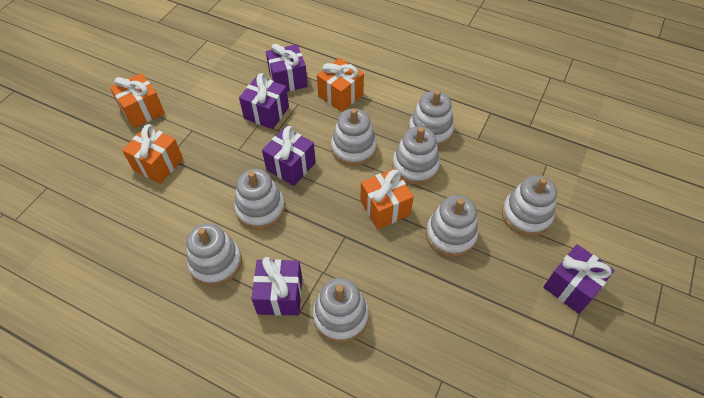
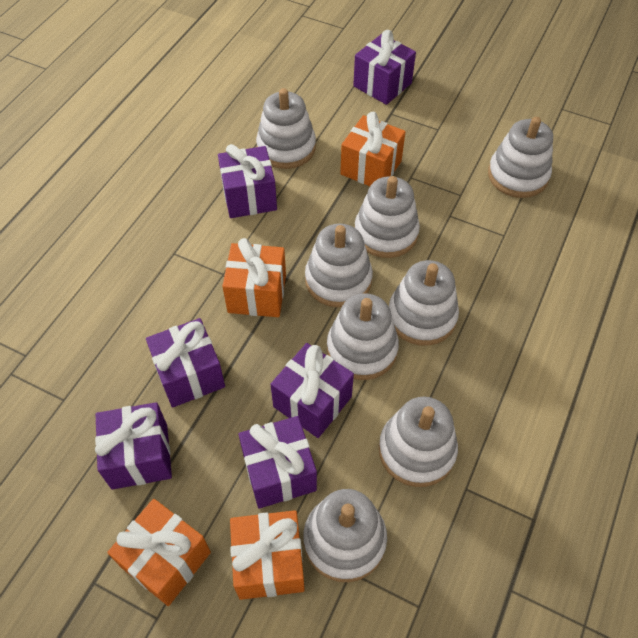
purple gift: 5 -> 6

